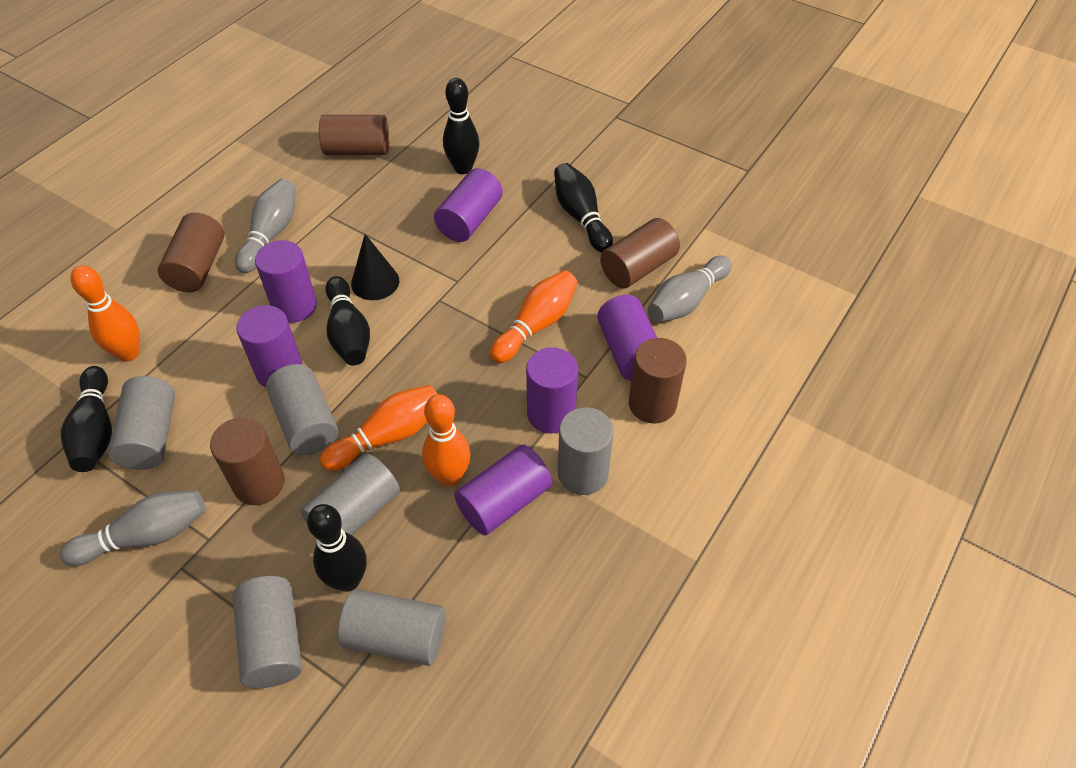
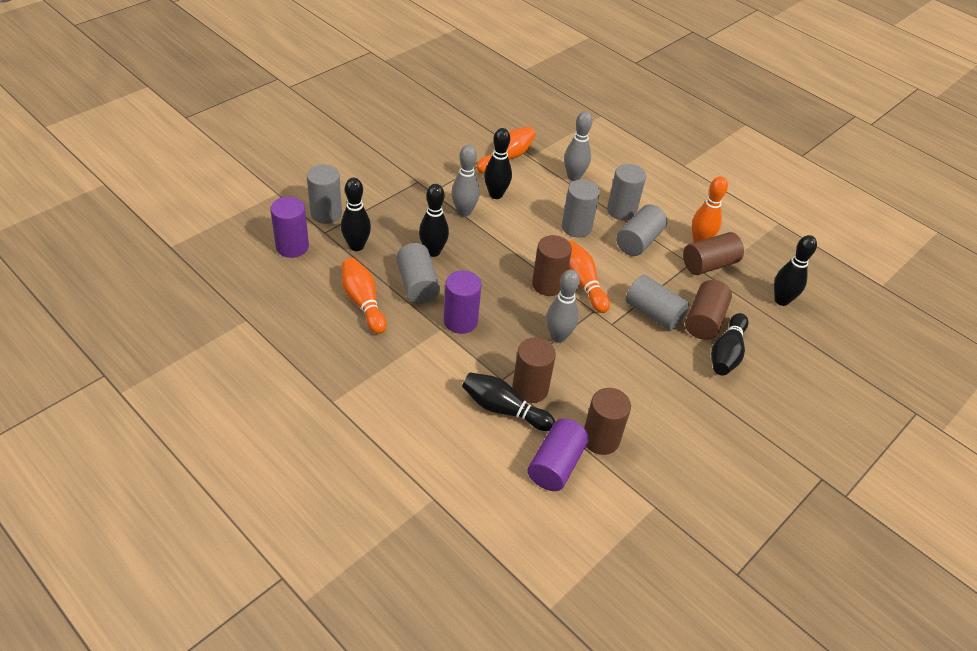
black bowling pin: 5 -> 6
black cone: 1 -> 0
purple cylinder: 6 -> 3

